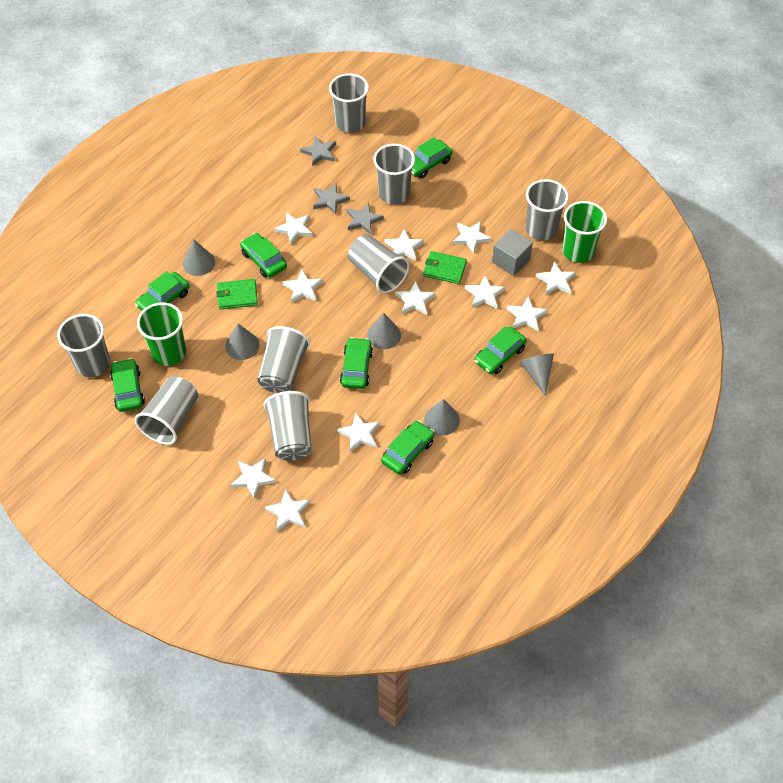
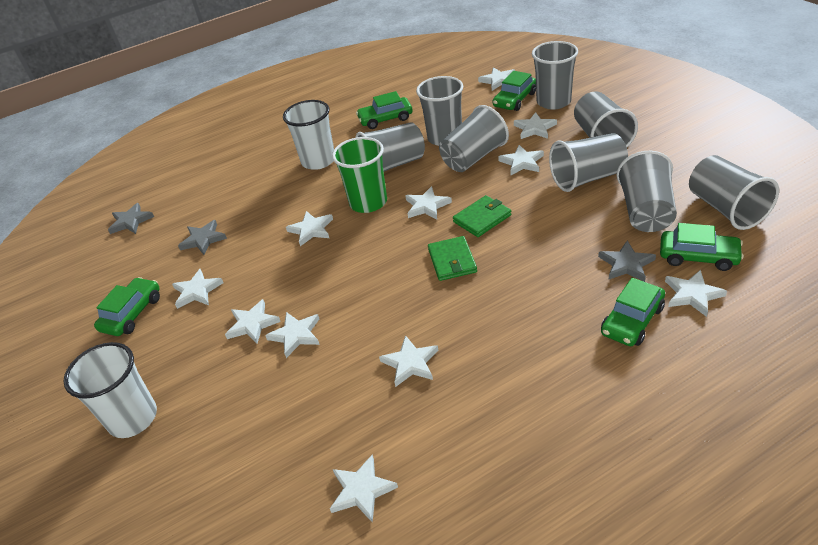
green car: 7 -> 5
green cup: 2 -> 1
grey cone: 5 -> 0
grey cube: 1 -> 0
white cup: 0 -> 2

